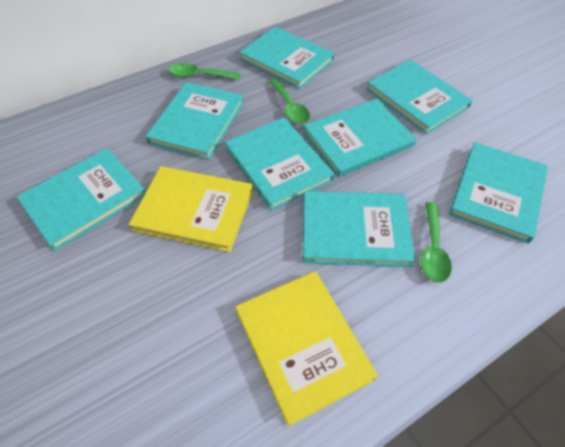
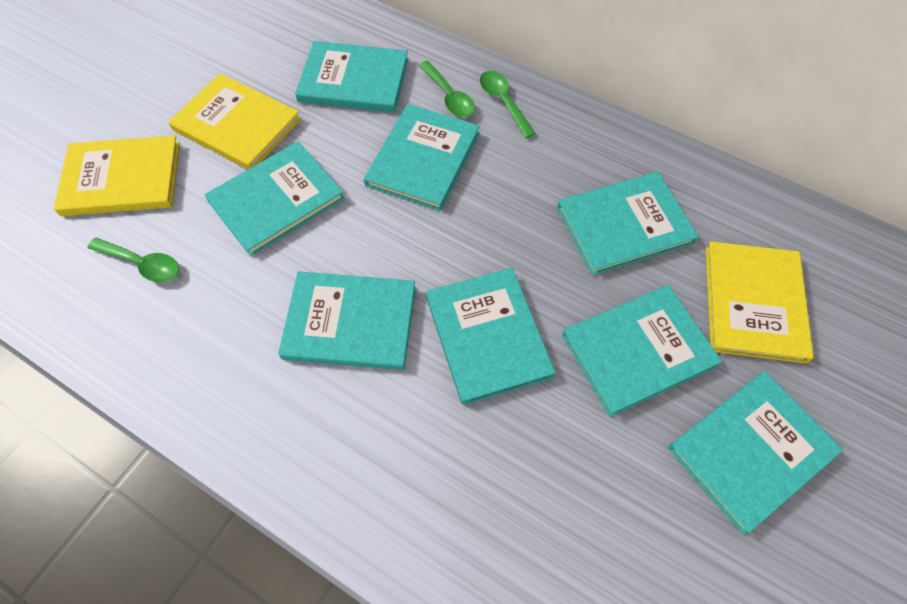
yellow book: 2 -> 3

